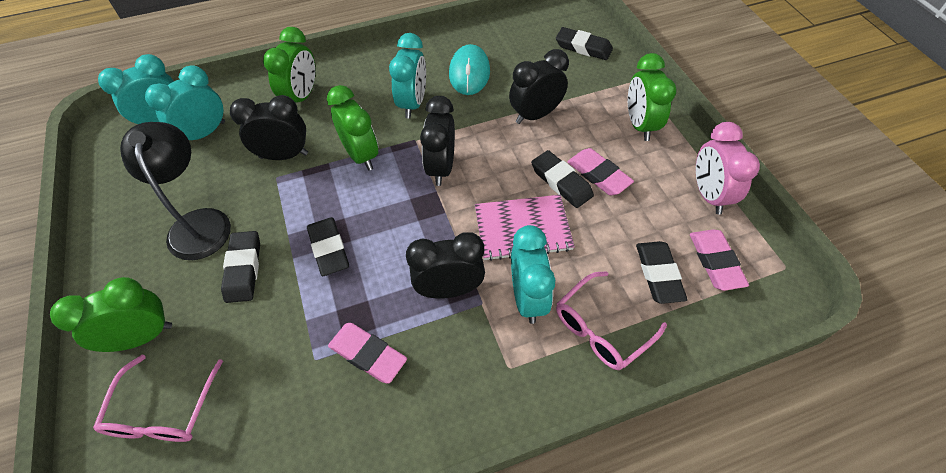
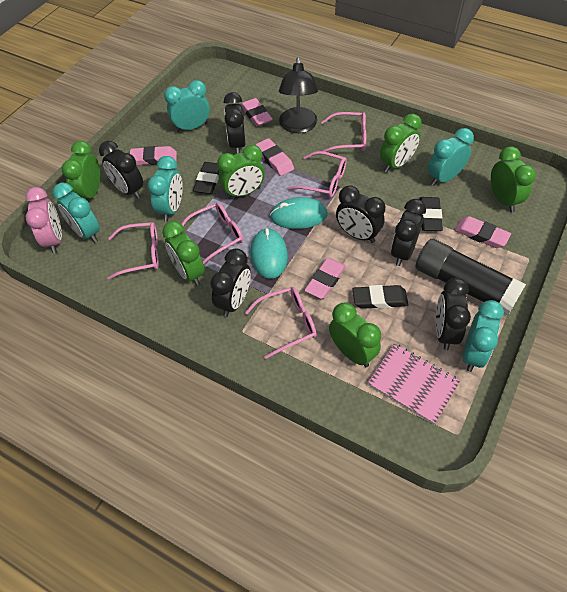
black clock: 4 -> 6
black eraser: 5 -> 3
black glue stick: 0 -> 1
green clock: 4 -> 6
pink eraser: 3 -> 5
pink glasses: 2 -> 5
turquoise clock: 4 -> 5
turquoise mouse: 1 -> 2

